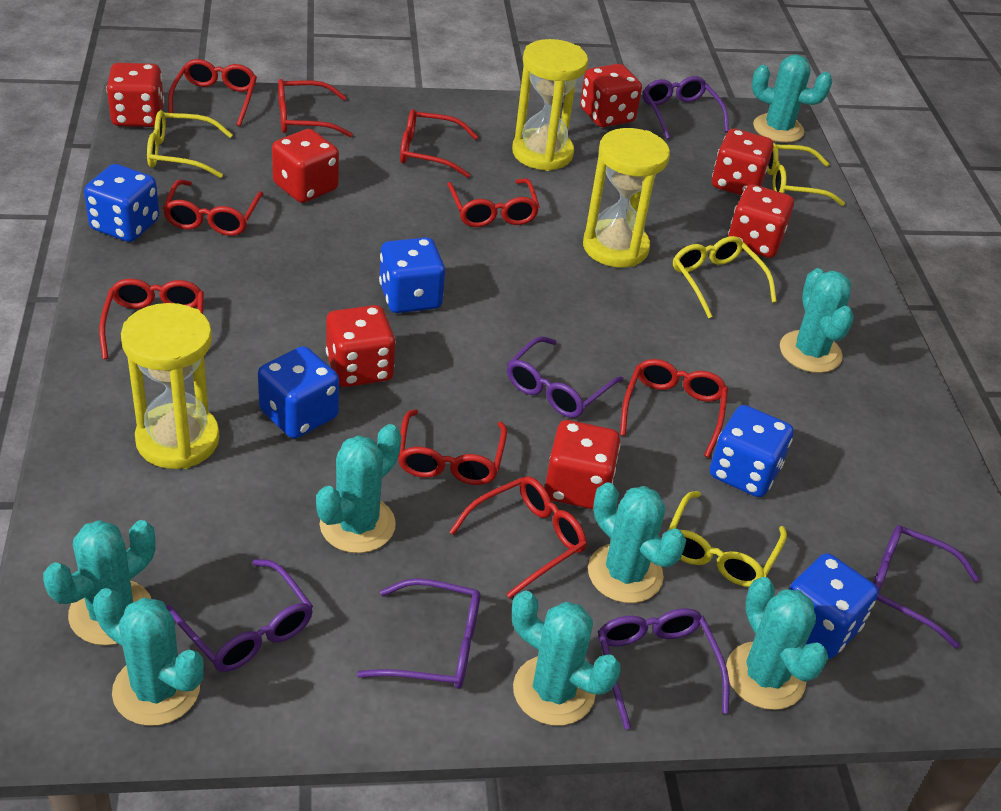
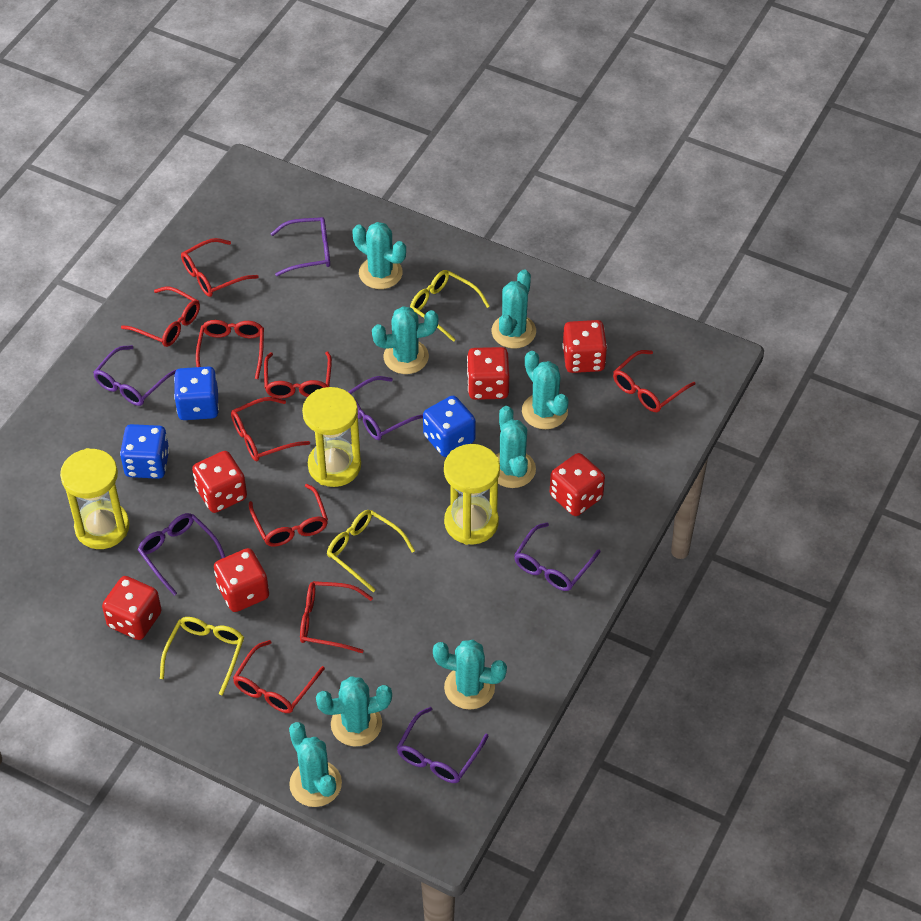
blue dice: 5 -> 3
red dice: 7 -> 6
yellow glasses: 4 -> 3

